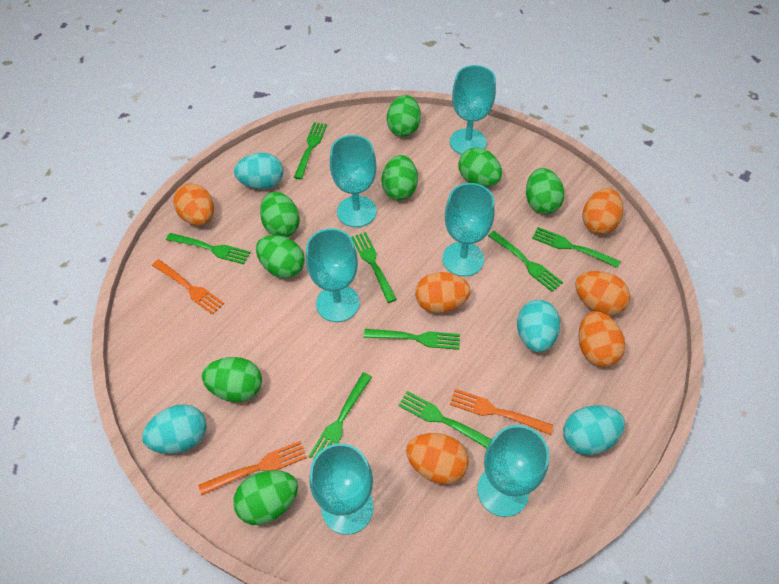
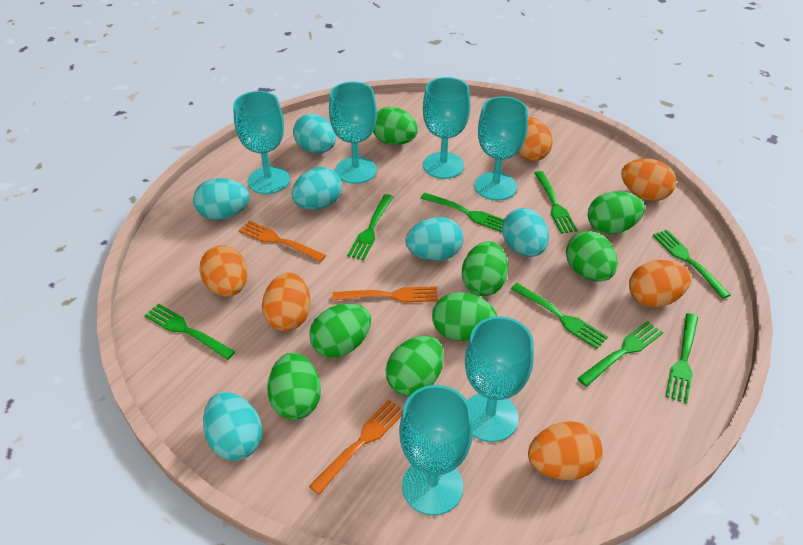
turquoise egg: 4 -> 6

